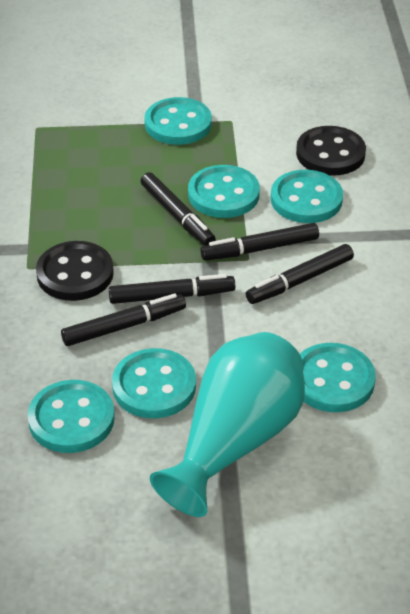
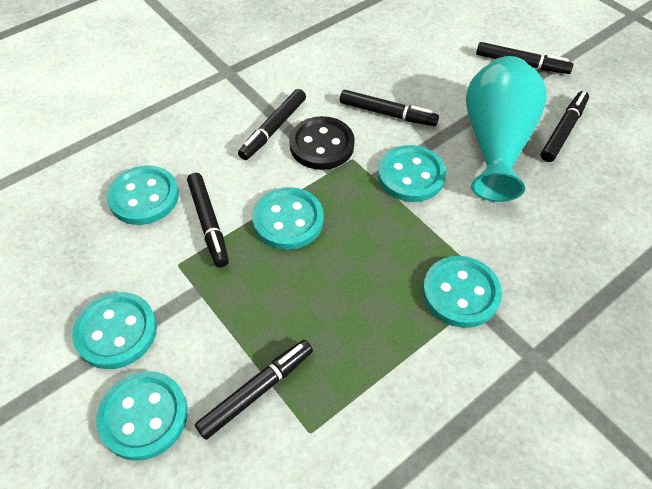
black button: 2 -> 1
black marker: 5 -> 6

